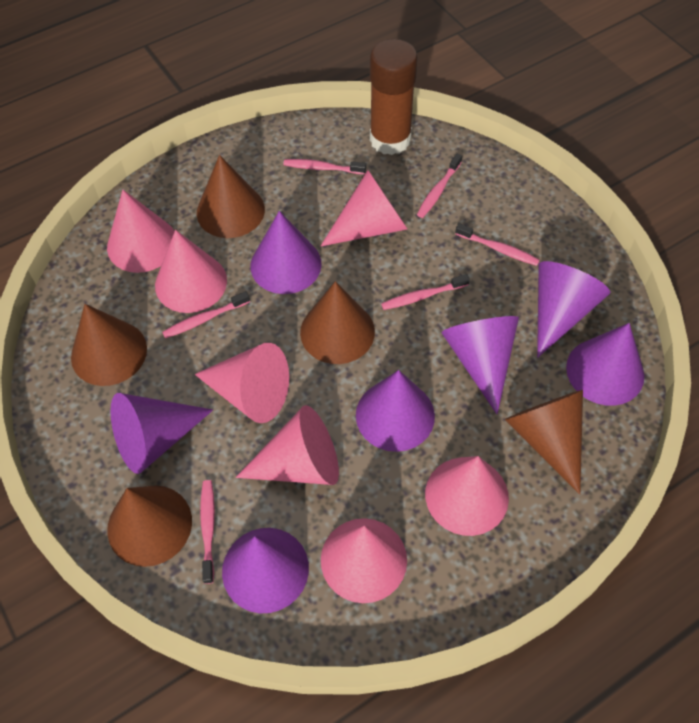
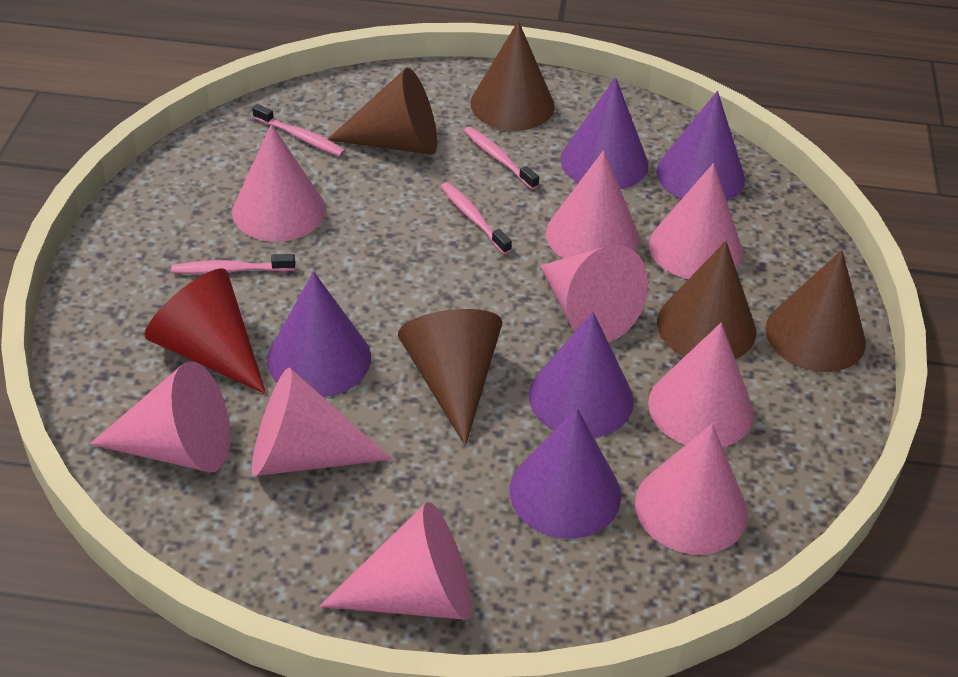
brown glue stick: 1 -> 0
pink cone: 7 -> 9
pink toothbrush: 6 -> 4
purple cone: 7 -> 5
red cone: 0 -> 1

